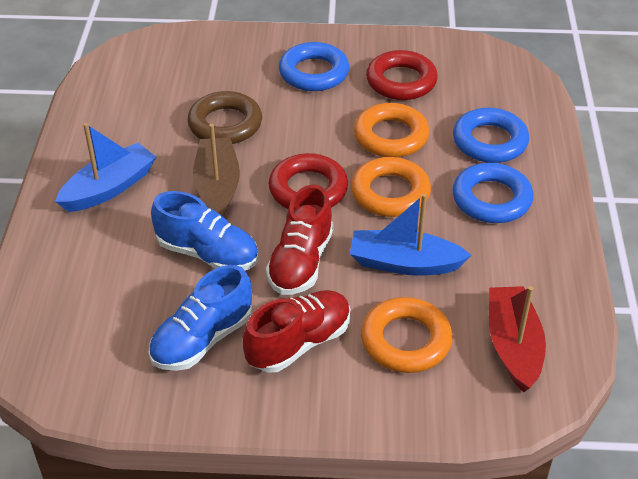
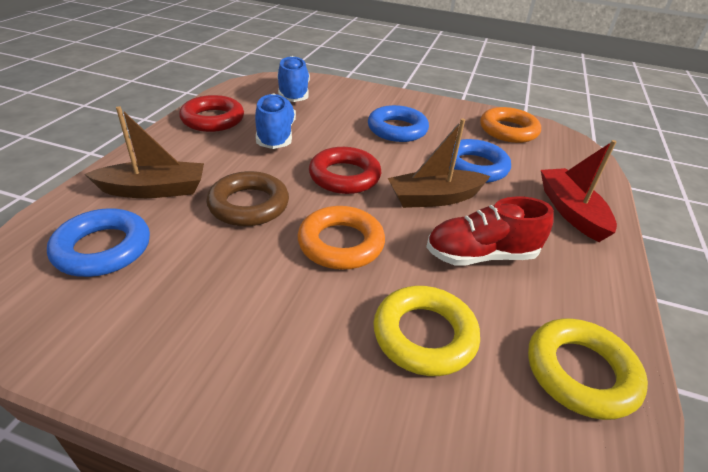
blue boat: 2 -> 0
brown boat: 1 -> 2
orange ring: 3 -> 2
red shoe: 2 -> 1
yellow ring: 0 -> 2

